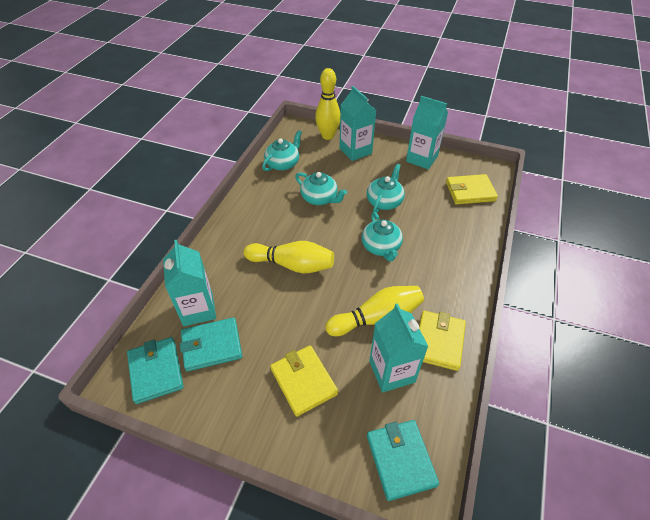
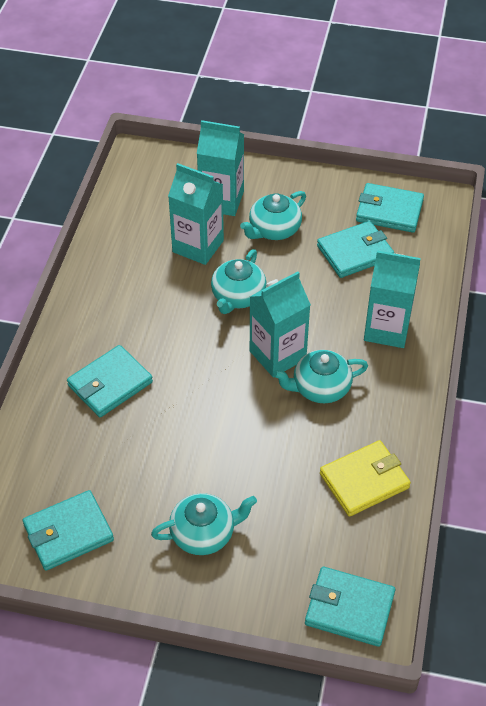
turquoise wallet: 3 -> 5
yellow bowling pin: 3 -> 0
yellow wallet: 3 -> 1

